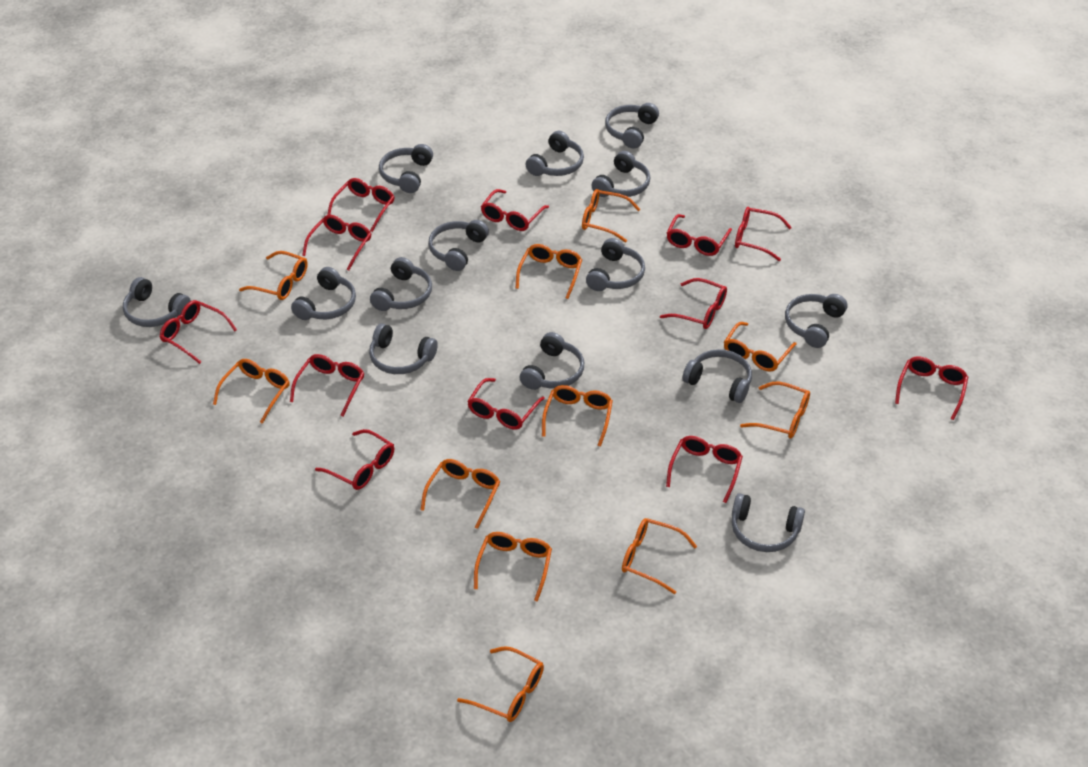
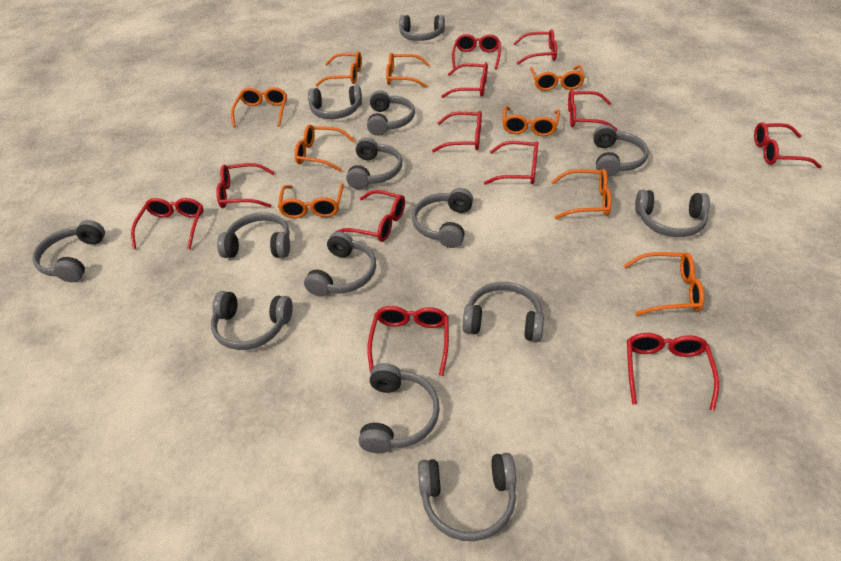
orange glasses: 11 -> 9

